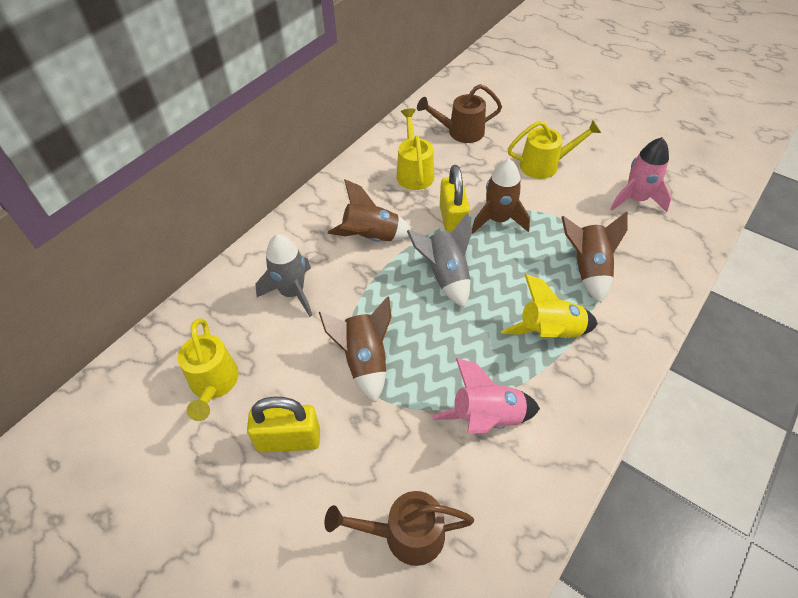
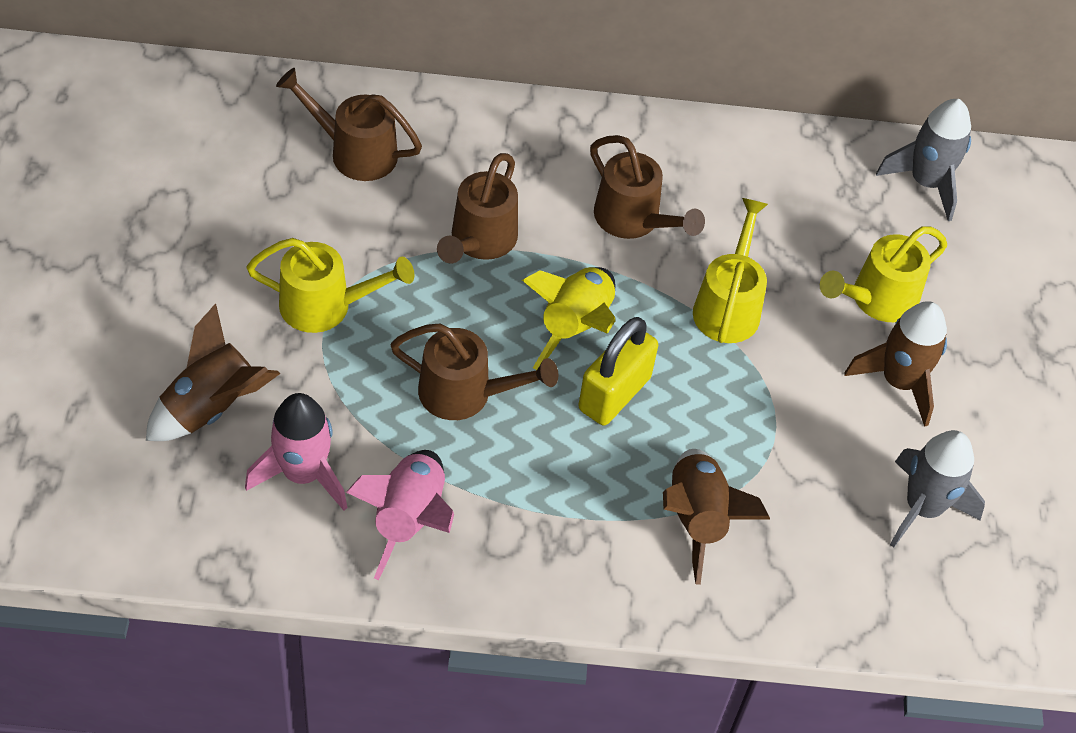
brown rocket: 4 -> 3
brown watering can: 2 -> 4
yellow padlock: 2 -> 1

